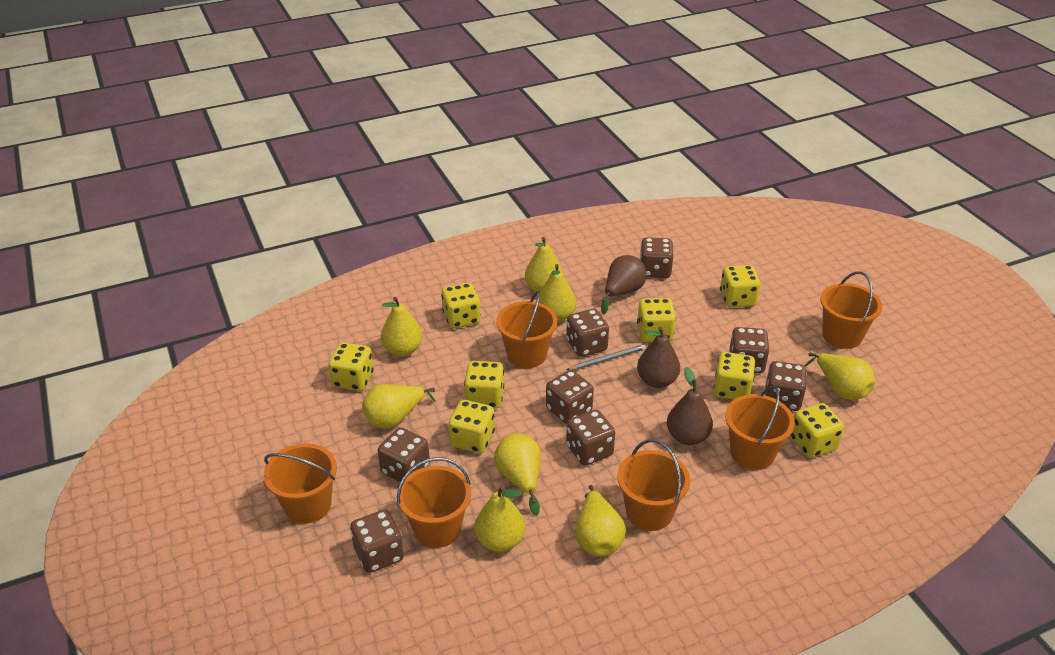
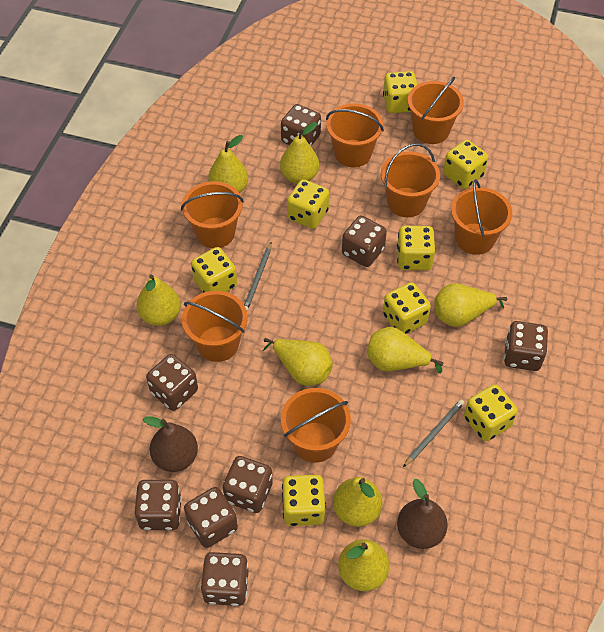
brown pear: 3 -> 2
grey pencil: 1 -> 2
orange bucket: 6 -> 7

